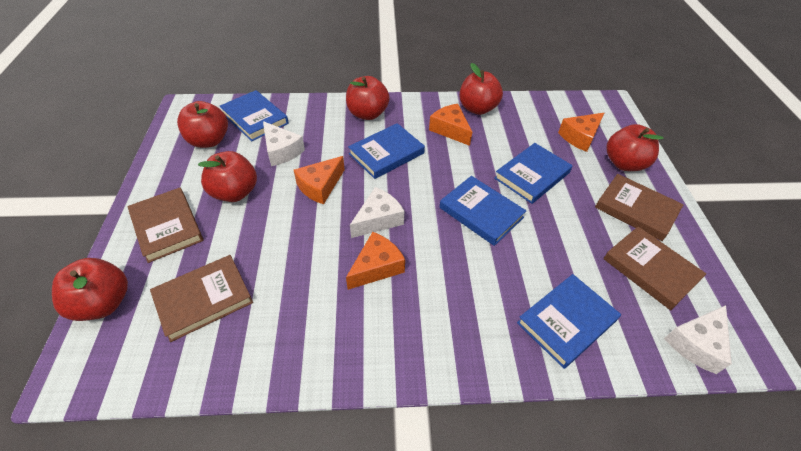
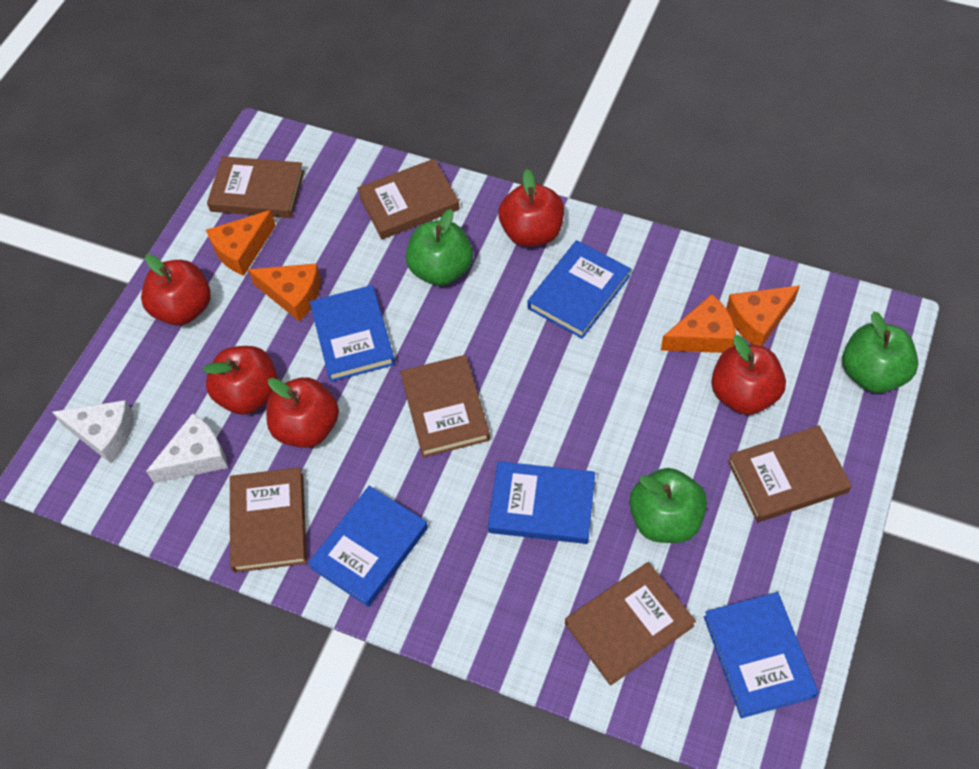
brown book: 4 -> 6
green apple: 0 -> 3
red apple: 6 -> 5
white cheese: 3 -> 2

